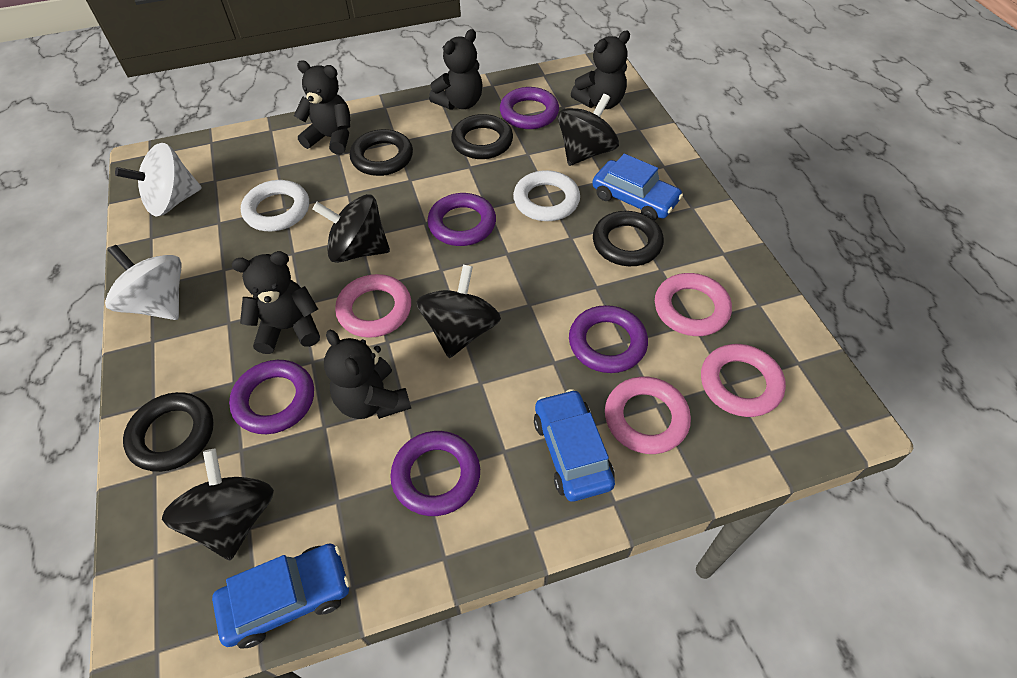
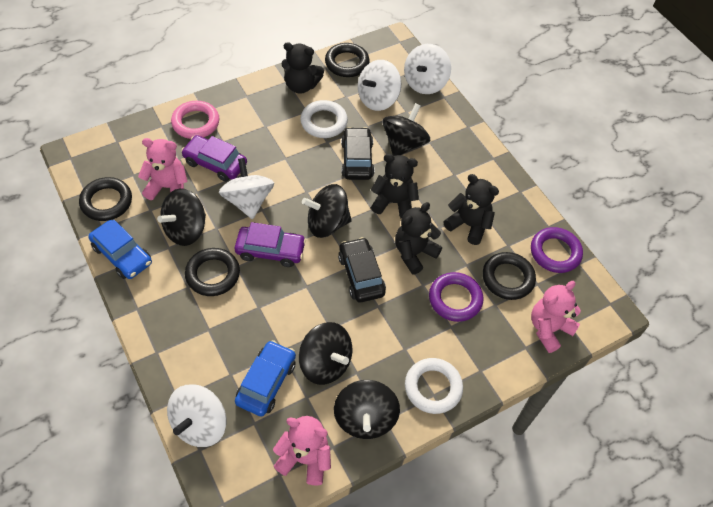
black car: 0 -> 2
black spinning top: 4 -> 5
black teddy bear: 5 -> 4
blue car: 3 -> 2
pink ring: 4 -> 1
pink teddy bear: 0 -> 3
purple car: 0 -> 2
purple ring: 5 -> 2
white spinning top: 2 -> 4

